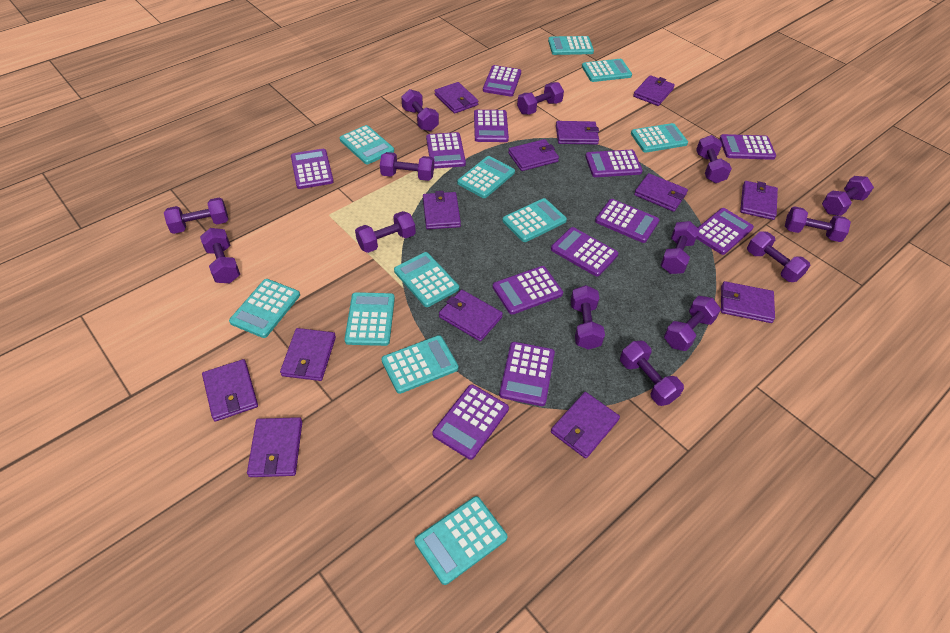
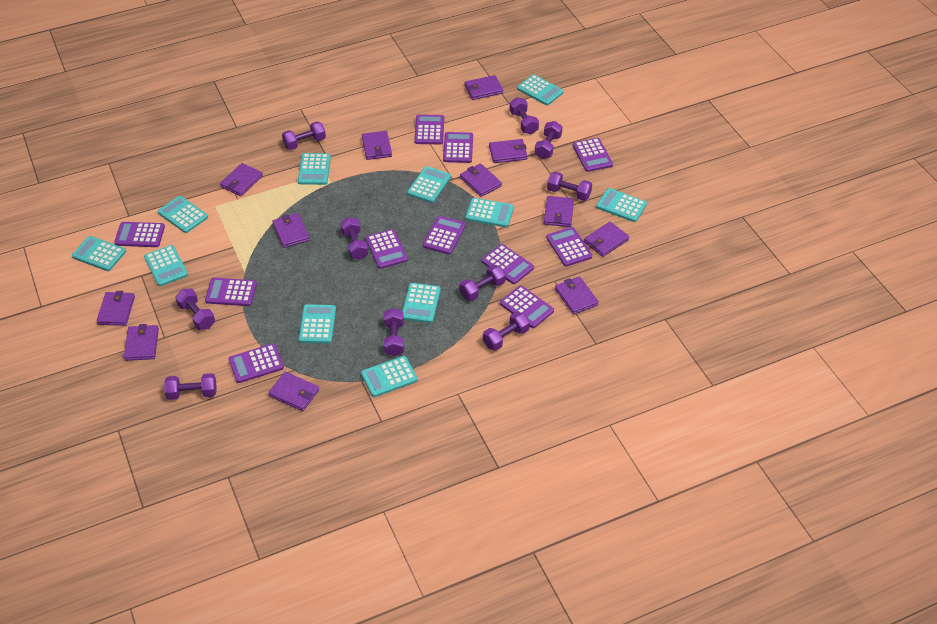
purple calculator: 12 -> 11
purple dumbbell: 14 -> 10
purple wallet: 13 -> 12

